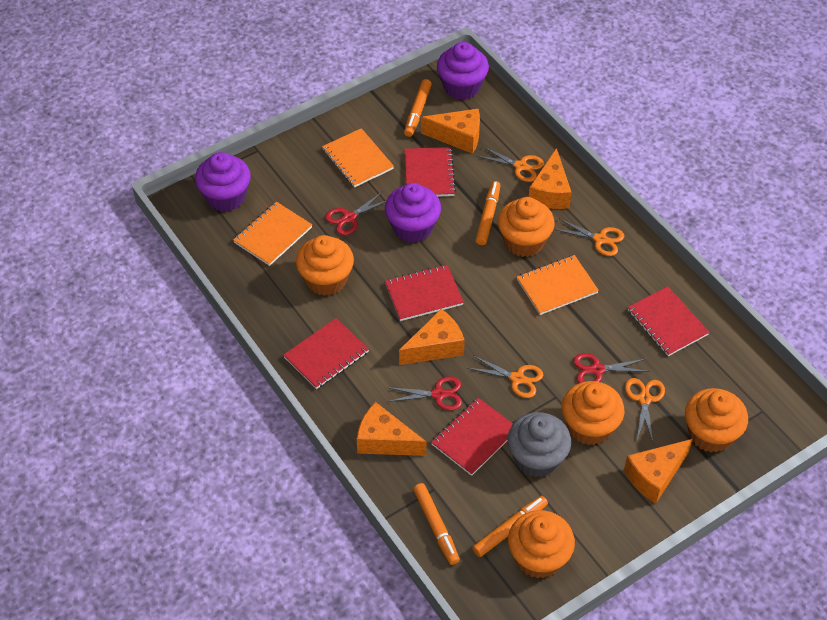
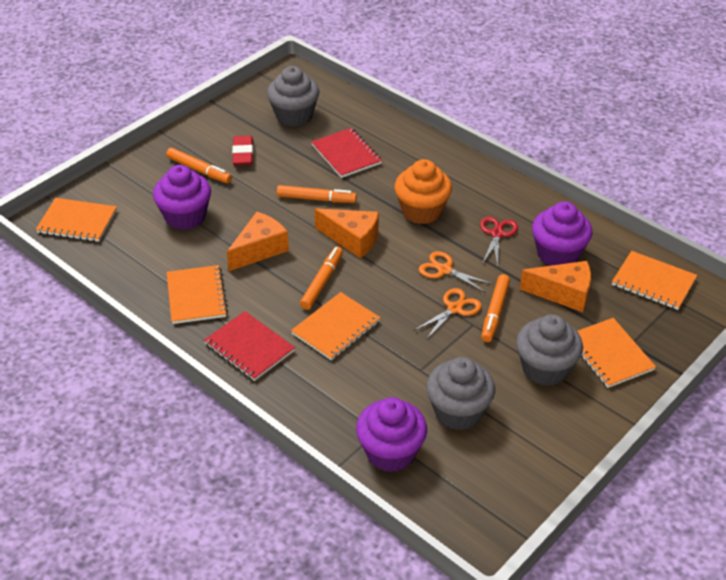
grey cupcake: 1 -> 3
orange cheese: 5 -> 3
orange cupcake: 5 -> 1
orange notebook: 3 -> 5
orange scissors: 4 -> 2
red eraser: 0 -> 1
red notebook: 5 -> 2
red scissors: 3 -> 1

